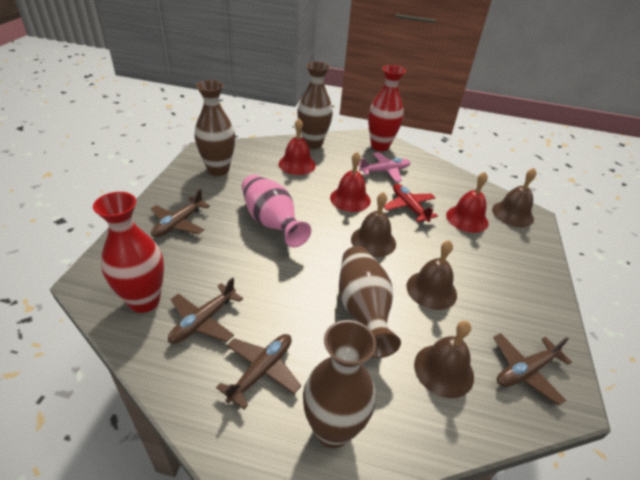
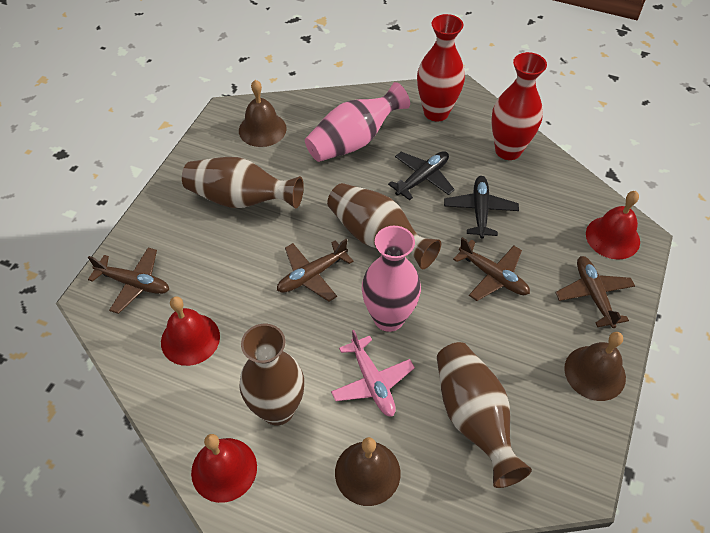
black plane: 0 -> 2
brown bell: 4 -> 3
pink vase: 1 -> 2
red plane: 1 -> 0

